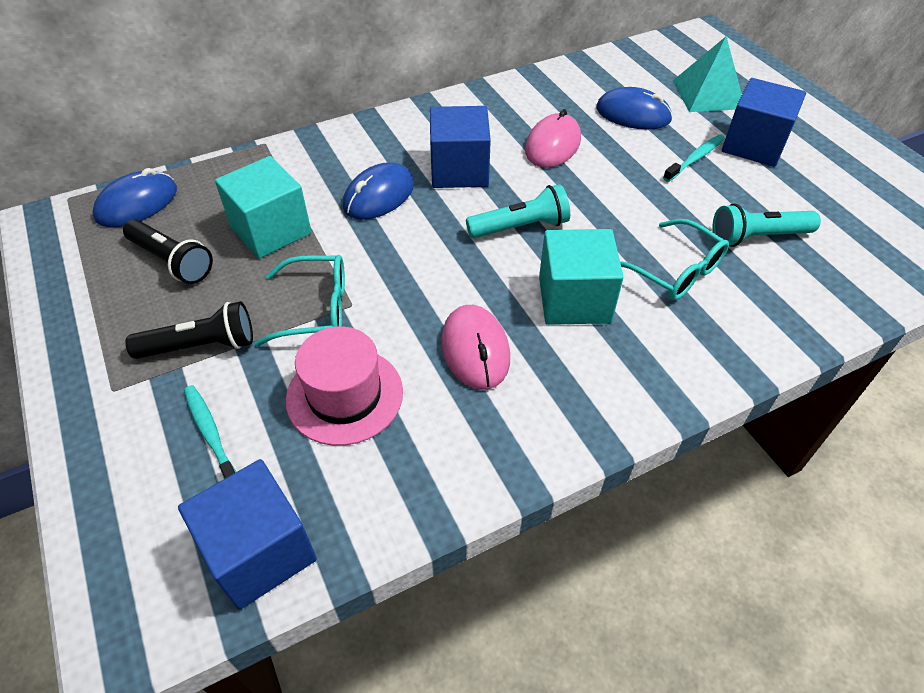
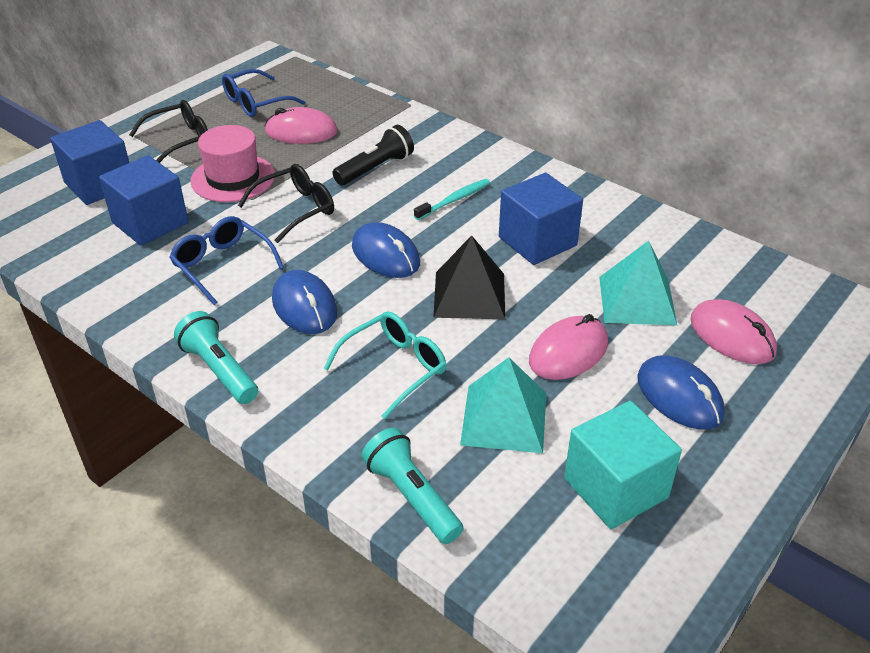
black flashlight: 2 -> 1
black glasses: 0 -> 2
black pyramid: 0 -> 1
blue glasses: 0 -> 2
pink mouse: 2 -> 3
turquoise cube: 2 -> 1
turquoise glasses: 2 -> 1
turquoise pyramid: 1 -> 2
turquoise toothbrush: 2 -> 1

